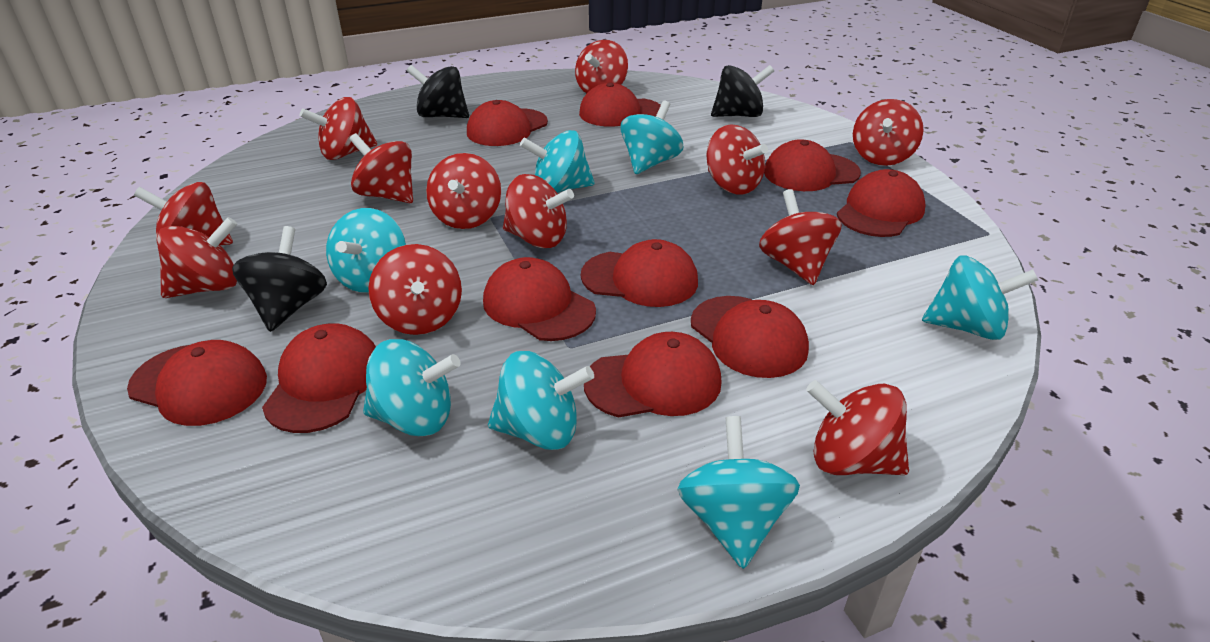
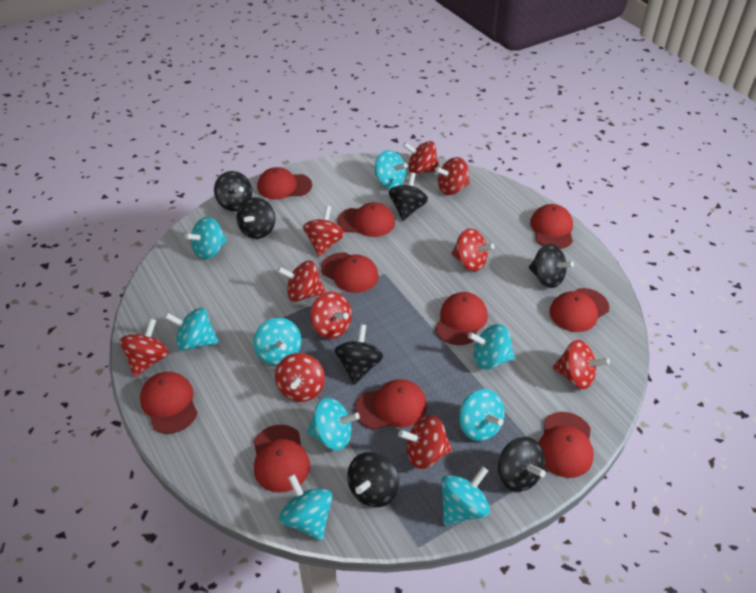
black spinning top: 3 -> 7
red spinning top: 12 -> 10
turquoise spinning top: 7 -> 9

